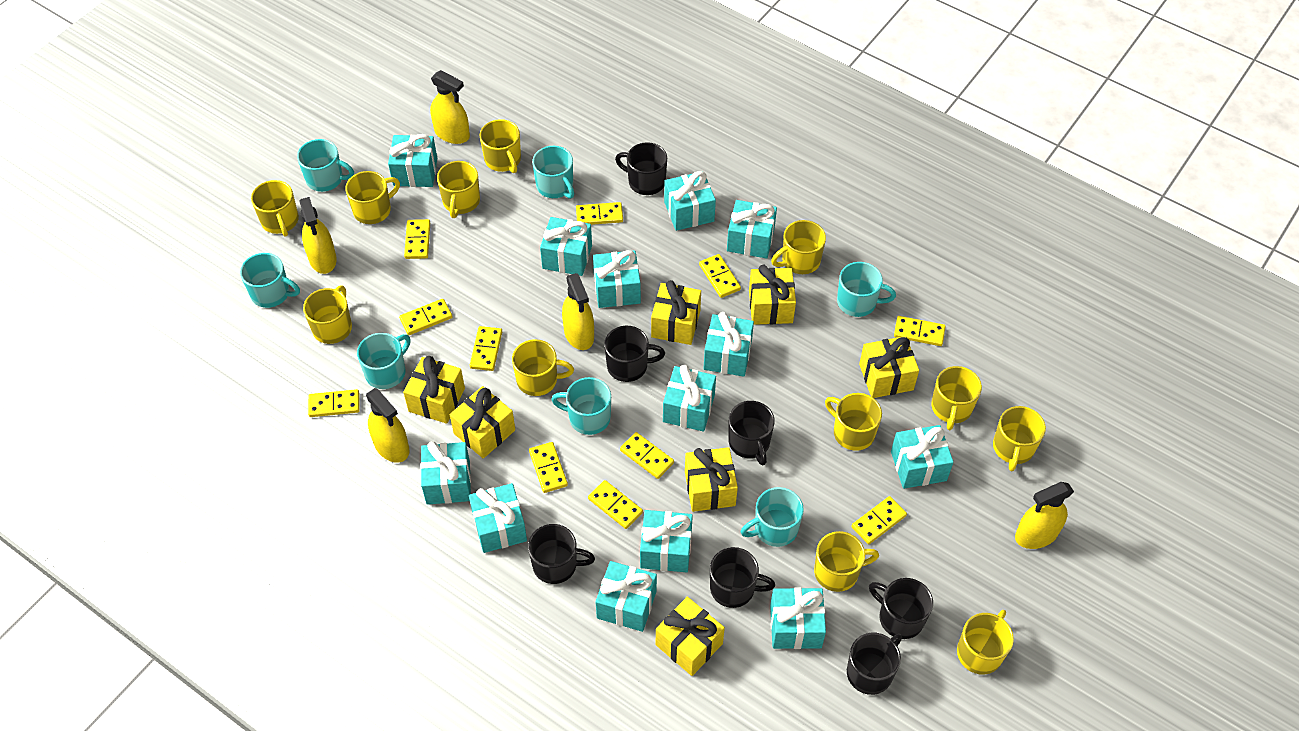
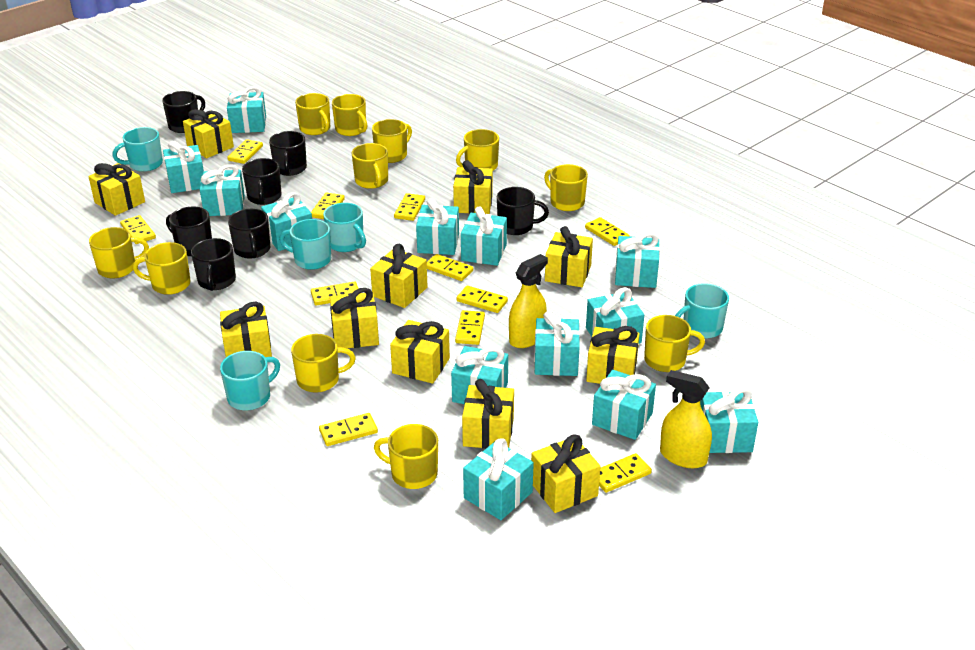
turquoise mug: 7 -> 5
yellow gift: 7 -> 11
yellow mug: 12 -> 11
yellow spray bottle: 5 -> 2

